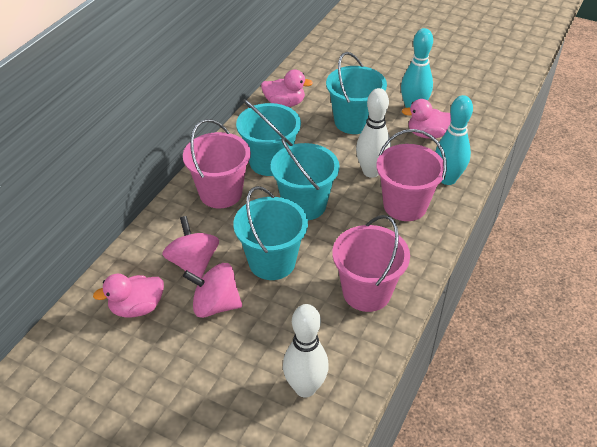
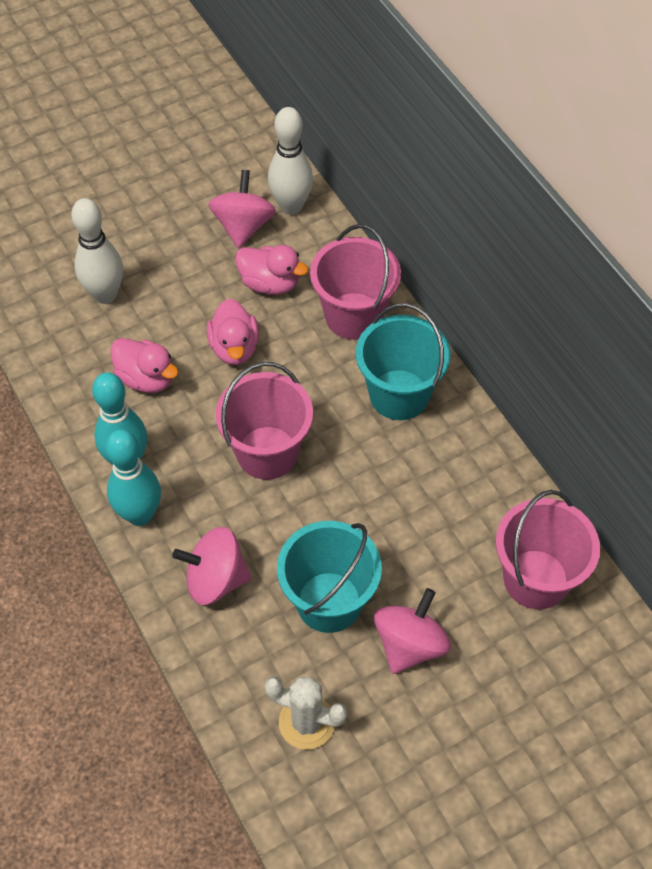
pink spinning top: 2 -> 3
turquoise bucket: 4 -> 2
white cactus: 0 -> 1

